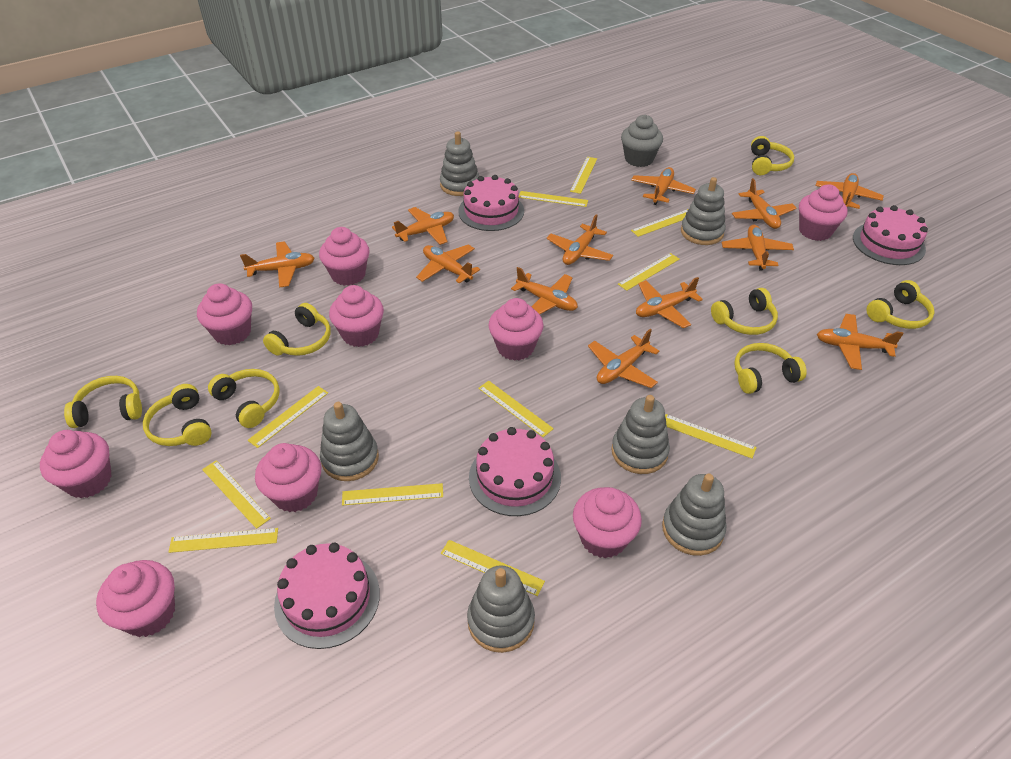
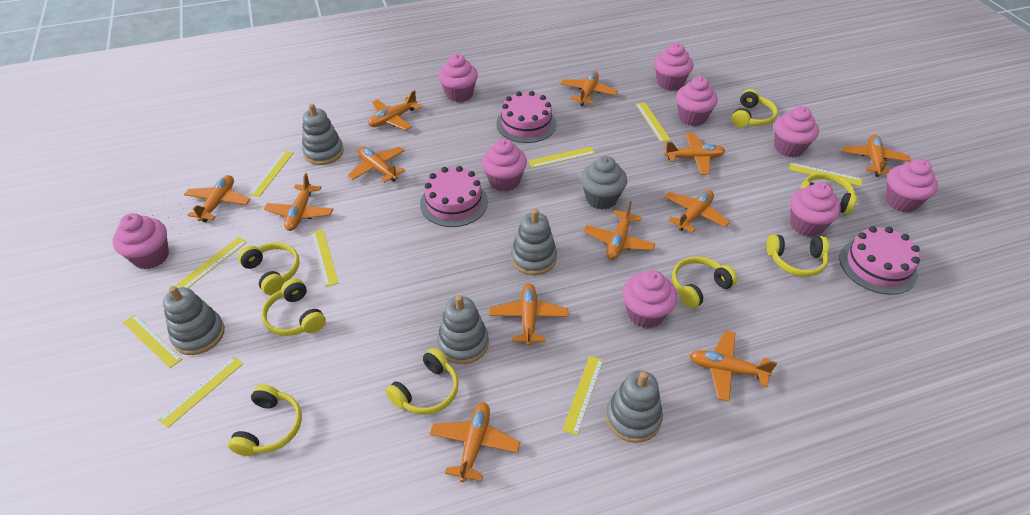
grey stacking toy: 6 -> 5
pink cake: 4 -> 3
yellow ruler: 11 -> 9

